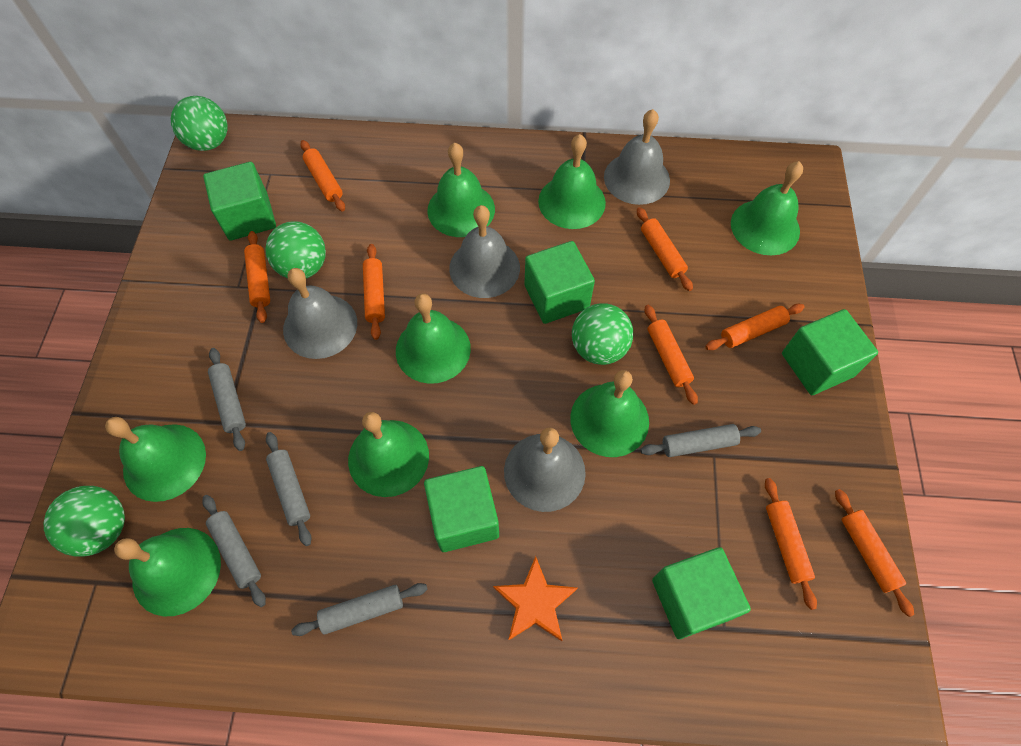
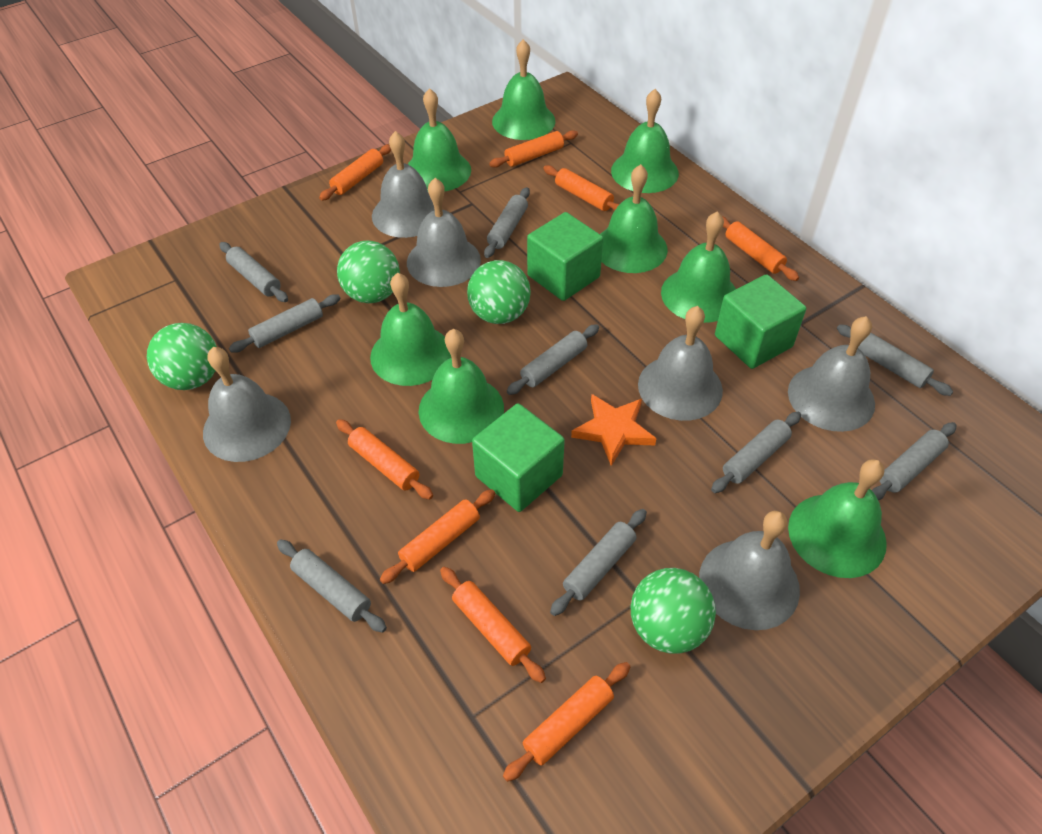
green cube: 5 -> 3
grey bell: 4 -> 6
grey rolling pin: 5 -> 9

